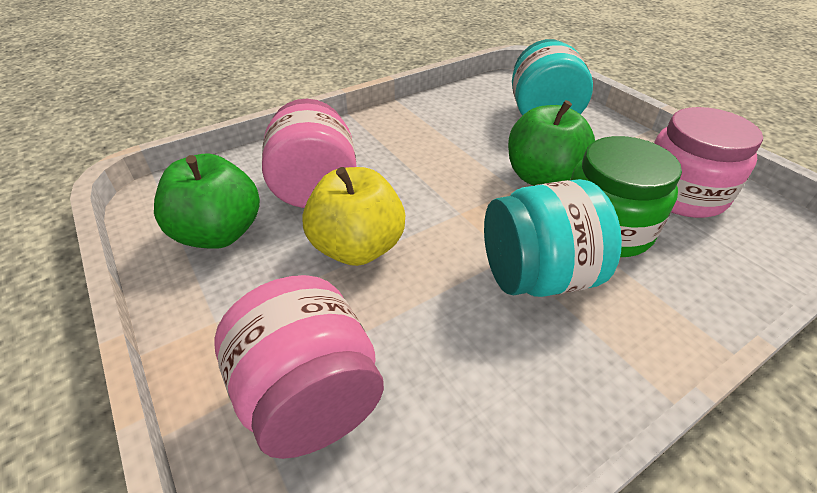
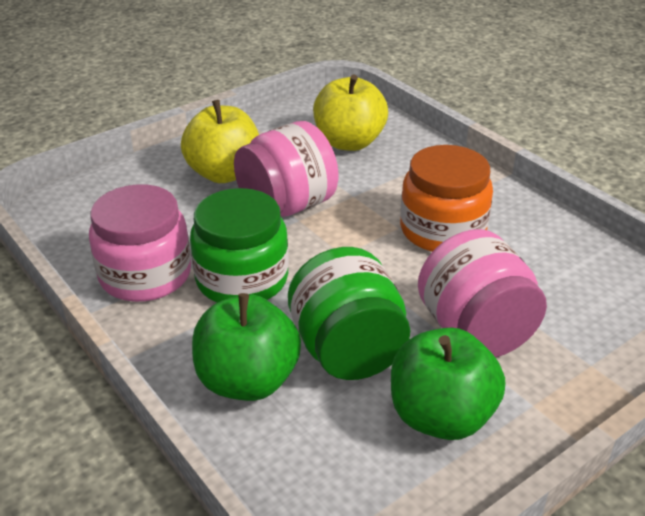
green jar: 1 -> 2
orange jar: 0 -> 1
turquoise jar: 2 -> 0
yellow apple: 1 -> 2

